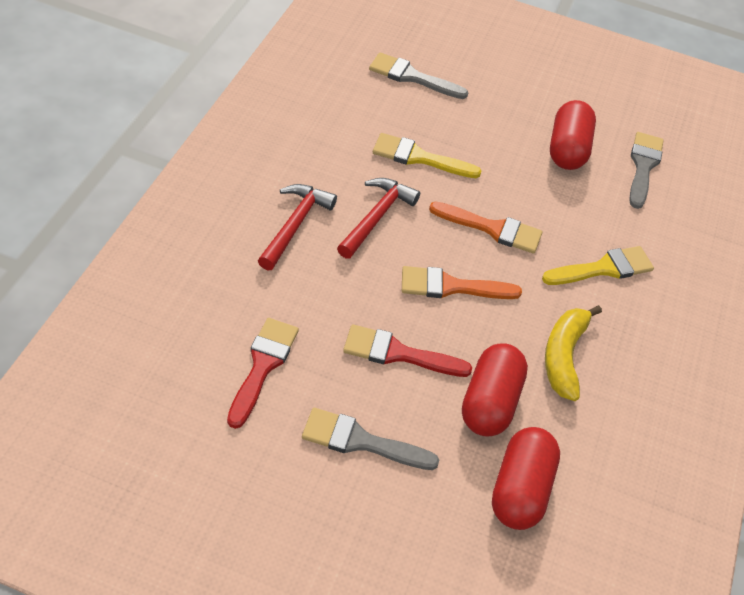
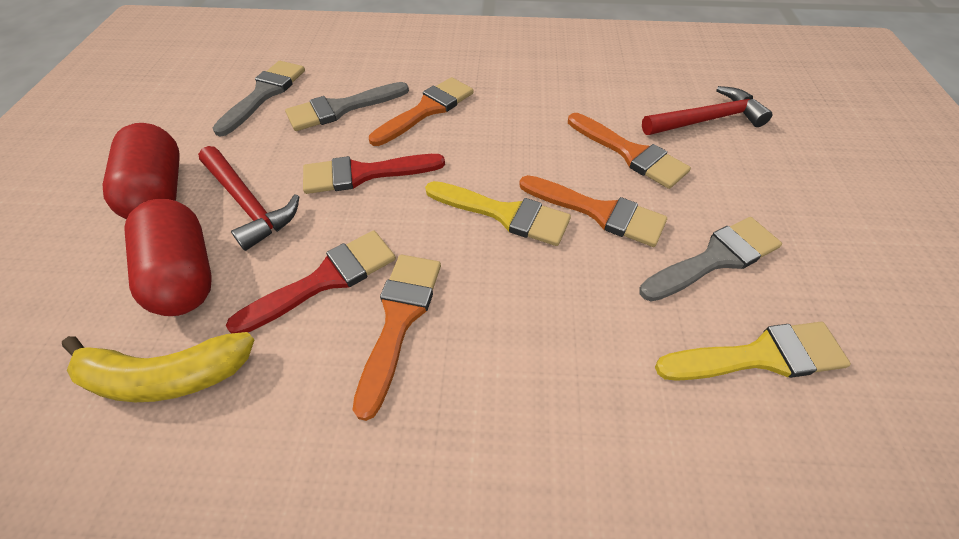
orange brush: 2 -> 4
red capsule: 3 -> 2

